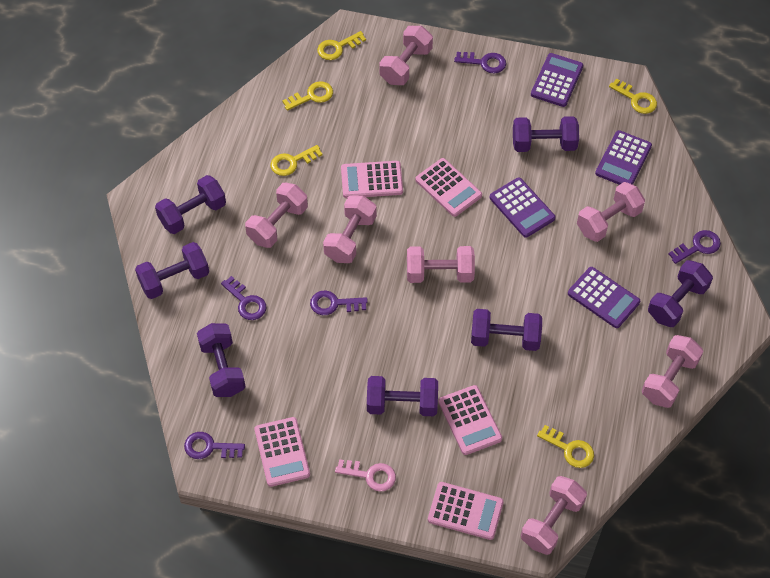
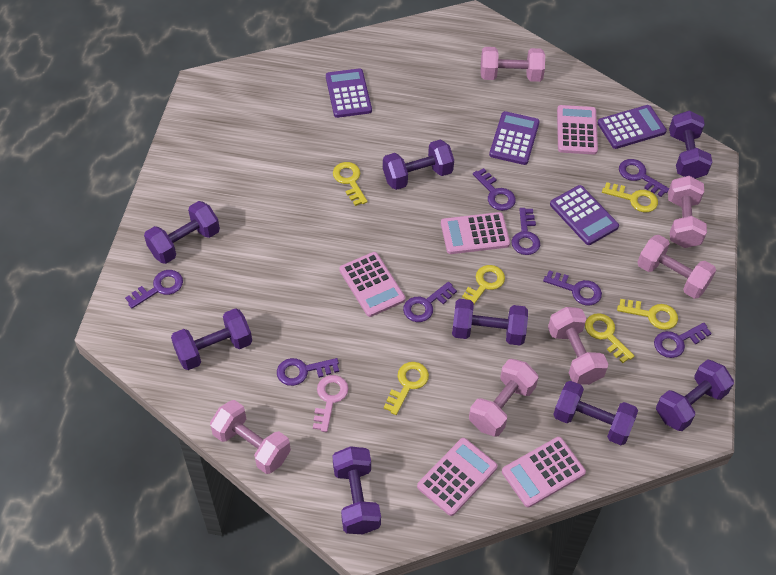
pink dumbbell: 7 -> 6
purple dumbbell: 7 -> 8
purple key: 5 -> 8
yellow key: 5 -> 6

